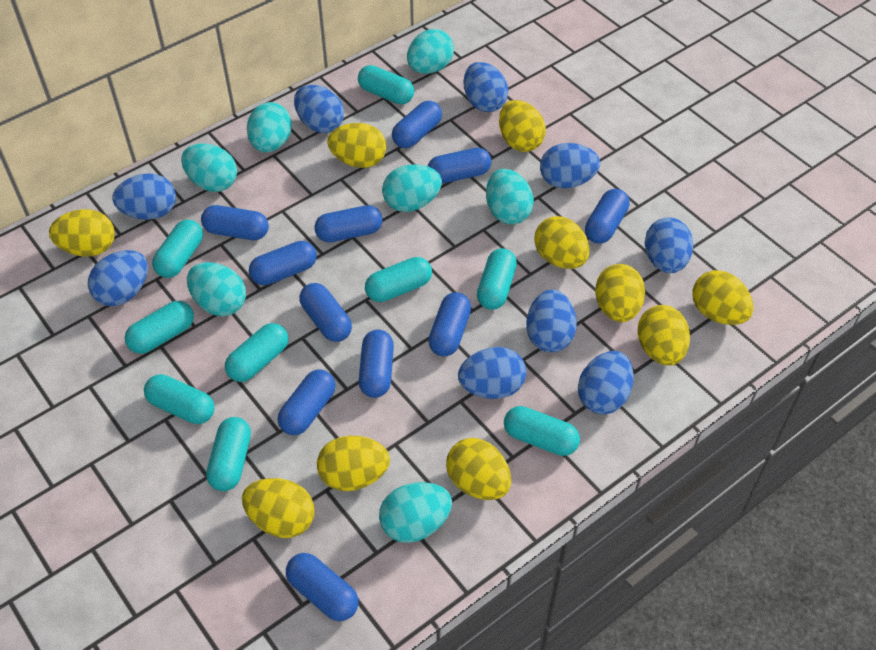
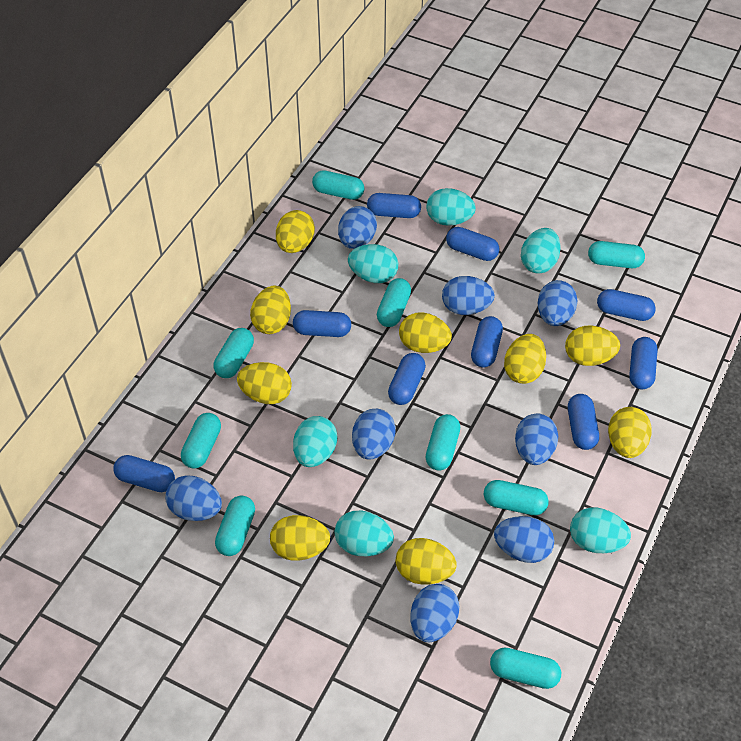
blue capsule: 11 -> 9
blue egg: 9 -> 8
turquoise egg: 7 -> 6
yellow egg: 10 -> 9

